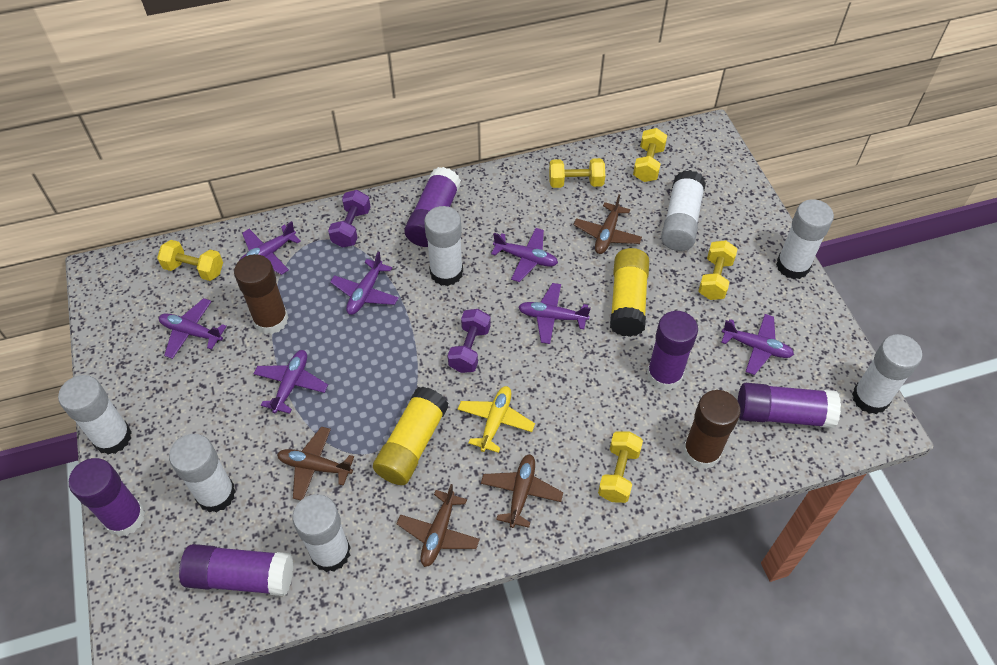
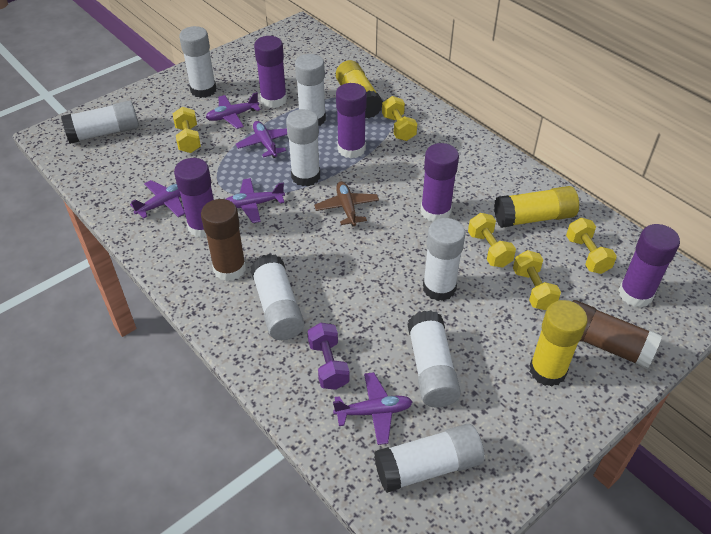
brown plane: 4 -> 1
purple dumbbell: 2 -> 1
purple plane: 7 -> 5
white glue stick: 7 -> 8
yellow glue stick: 2 -> 3
yellow plane: 1 -> 0

